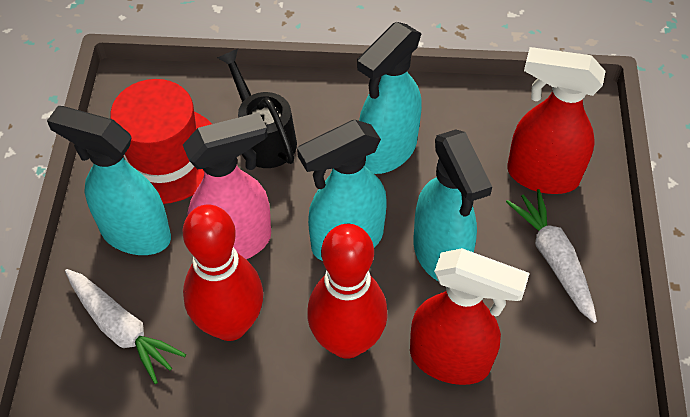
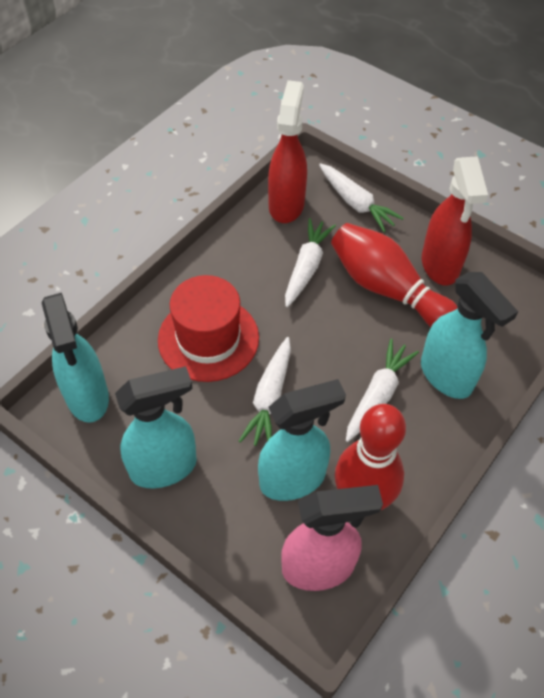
black watering can: 1 -> 0
white carrot: 2 -> 4

